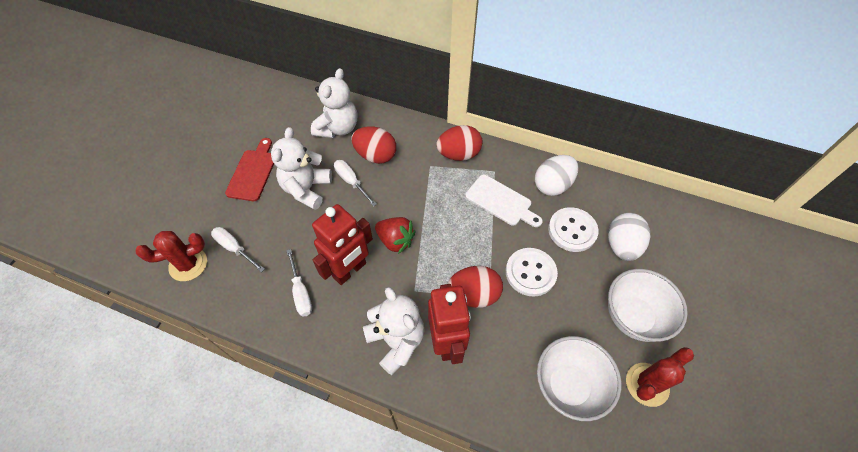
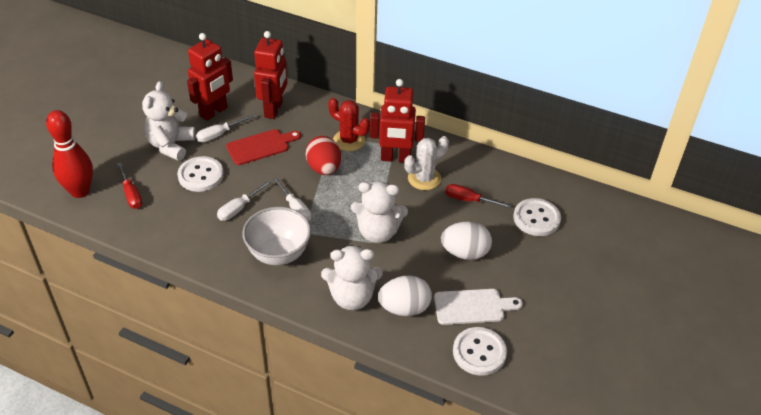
red bowling pin: 0 -> 1
red cactus: 2 -> 1
red egg: 3 -> 1
red robot: 2 -> 3
red screwdriver: 0 -> 2
red strawberry: 1 -> 0
white bowl: 2 -> 1
white button: 2 -> 3
white cactus: 0 -> 1

